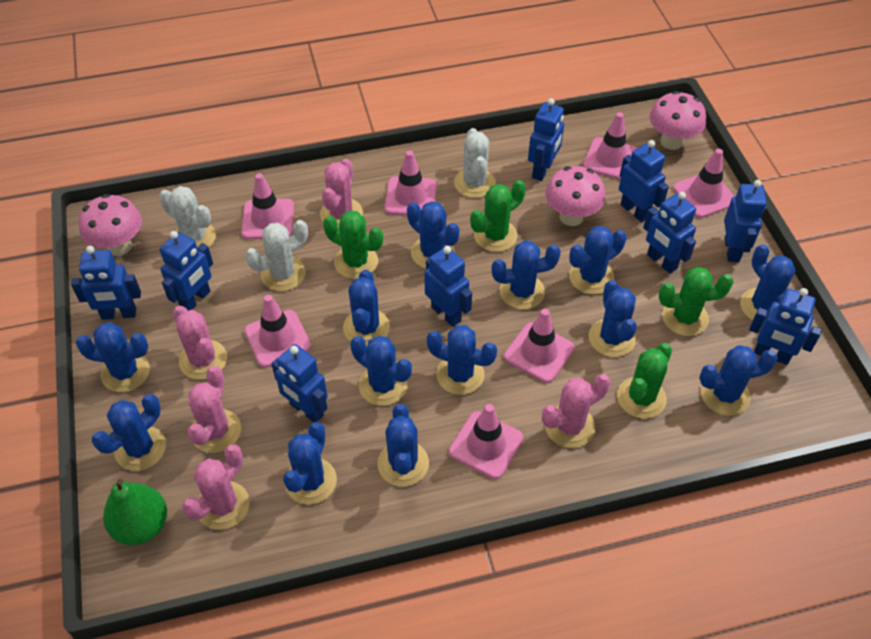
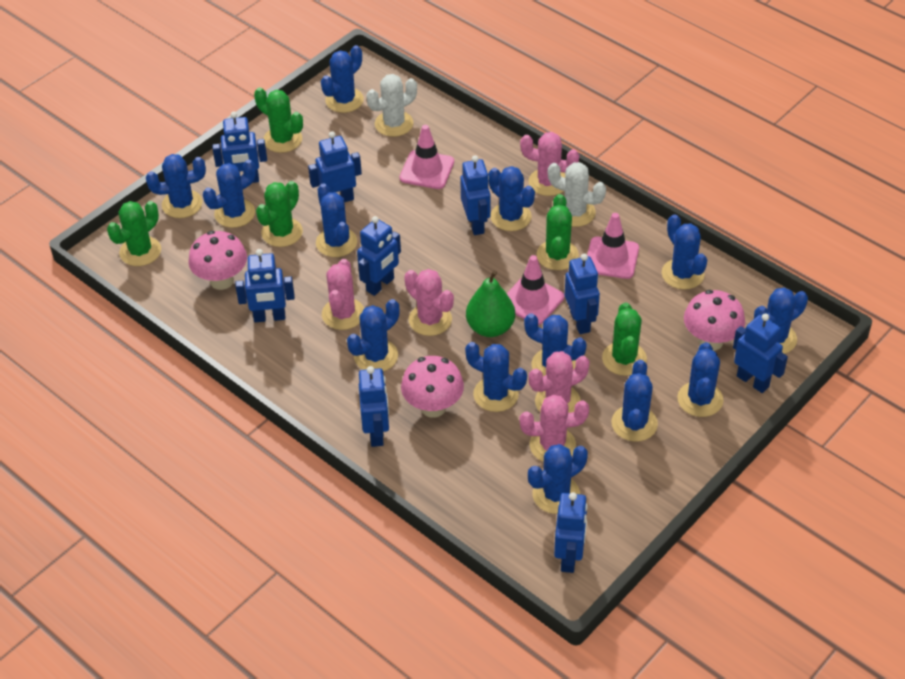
green cactus: 4 -> 5
pink traffic cone: 7 -> 3
white cactus: 3 -> 2

